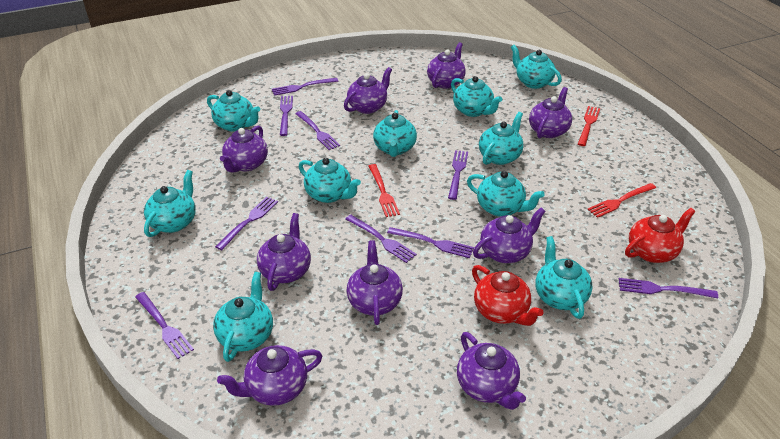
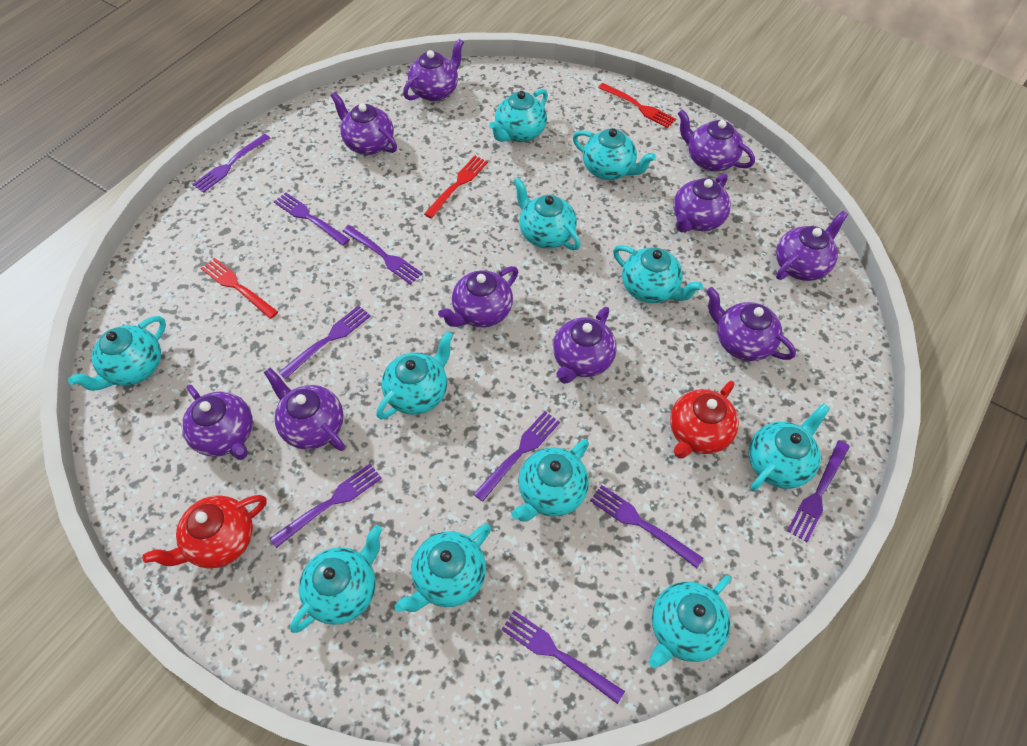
purple teapot: 9 -> 10
turquoise teapot: 10 -> 11

